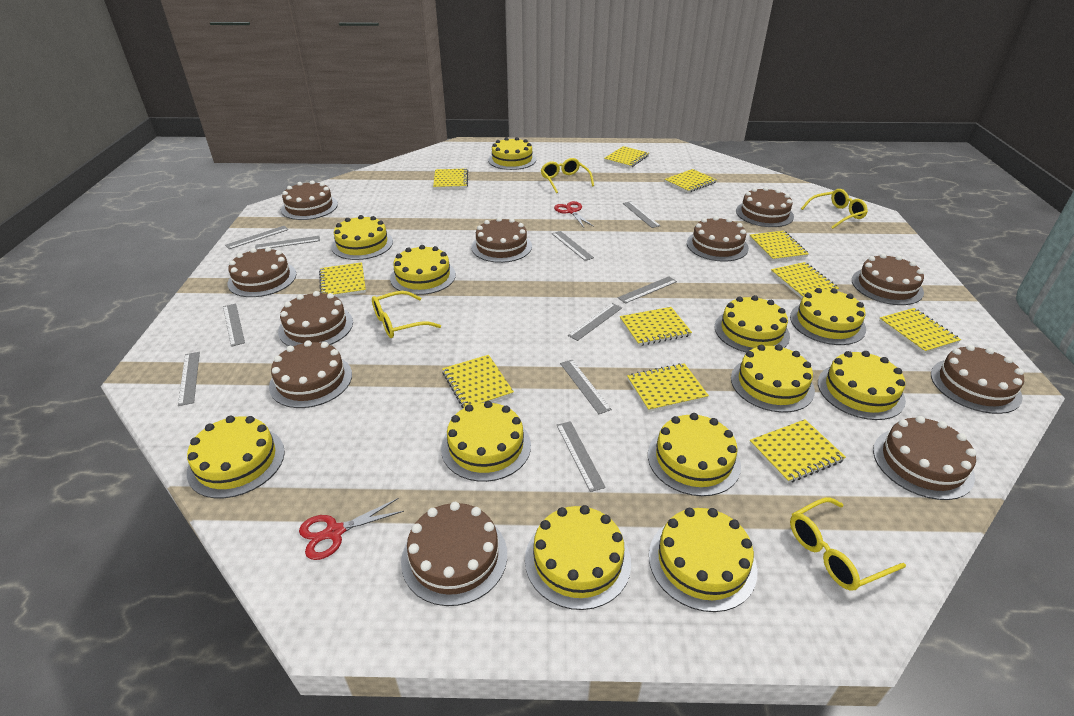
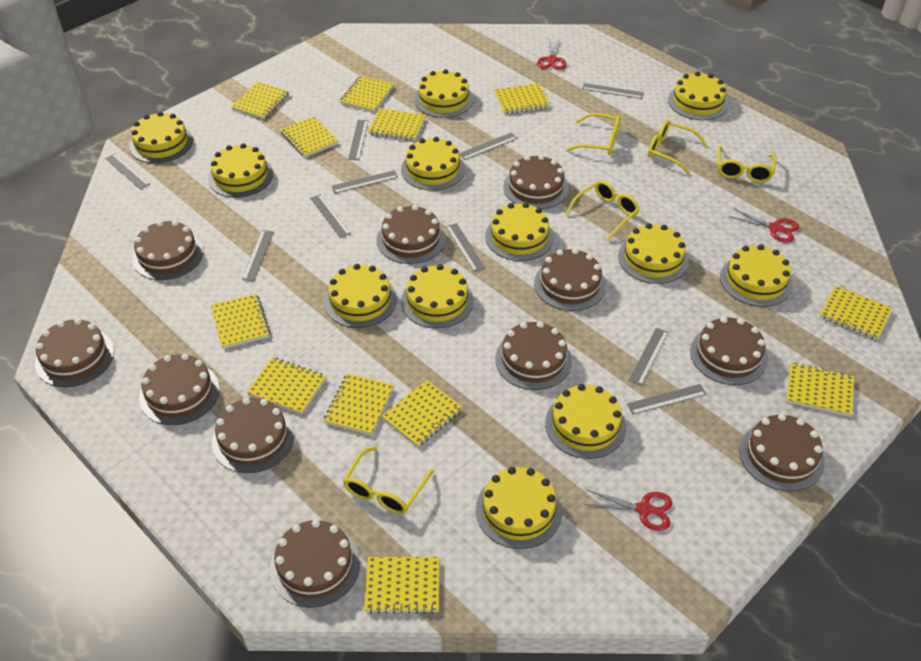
red scissors: 2 -> 3
yellow glasses: 4 -> 5
yellow notebook: 11 -> 12

